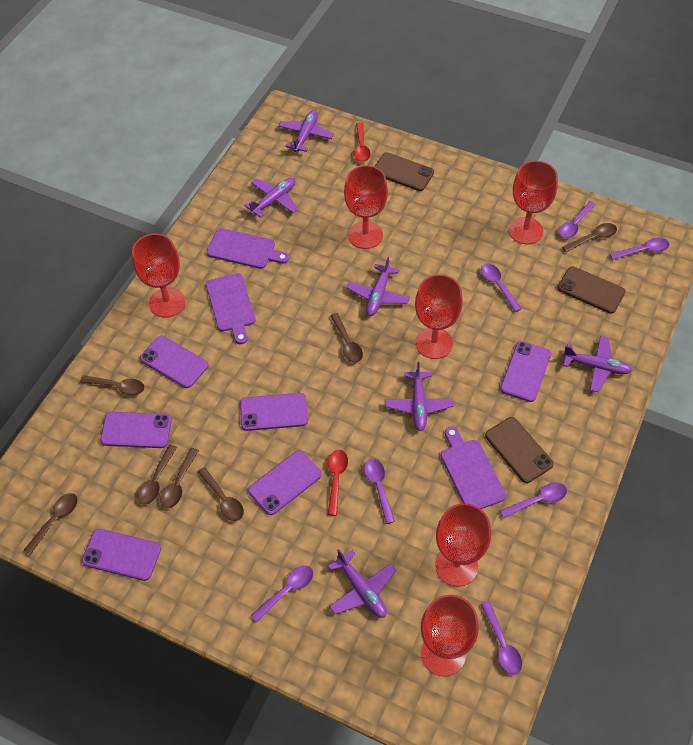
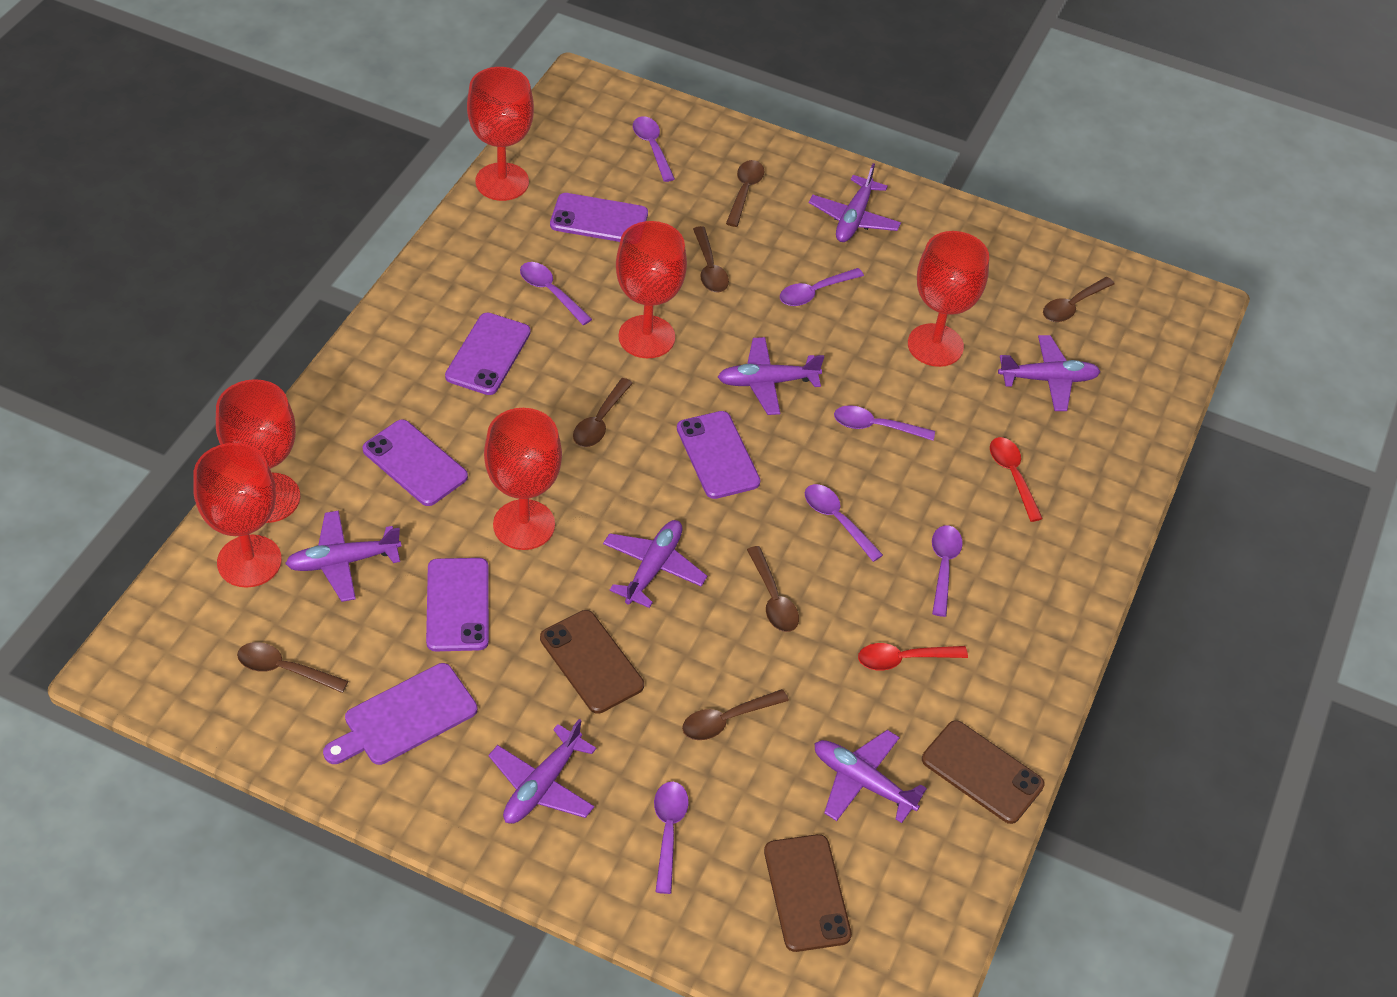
purple cutting board: 3 -> 1
purple phone: 6 -> 5
purple plane: 6 -> 7

